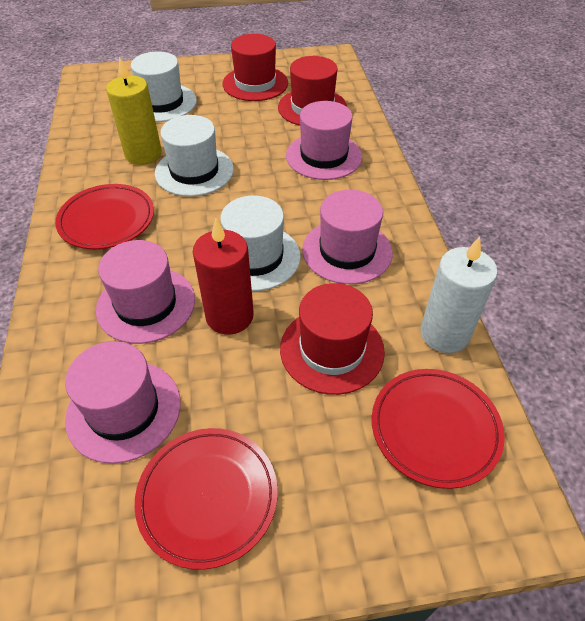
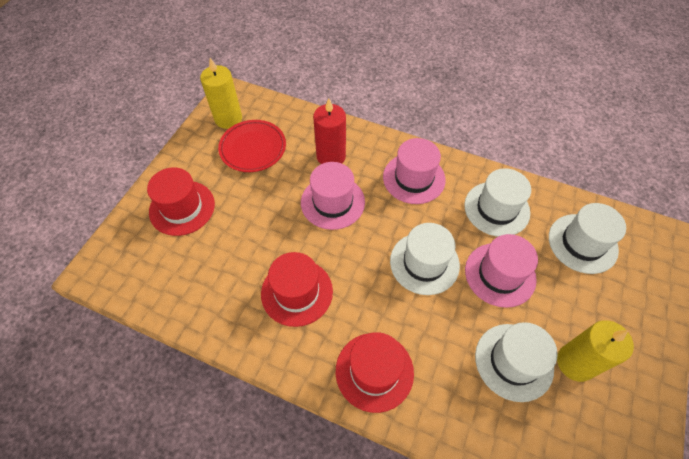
pink hat: 4 -> 3
red plate: 3 -> 1
white candle: 1 -> 0
white hat: 3 -> 4
yellow candle: 1 -> 2

